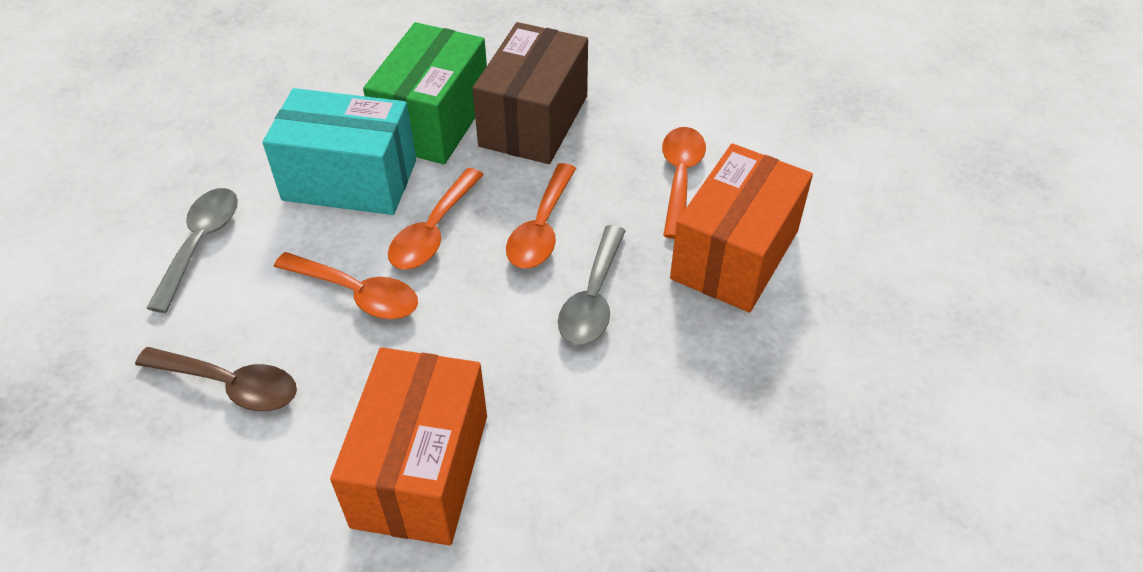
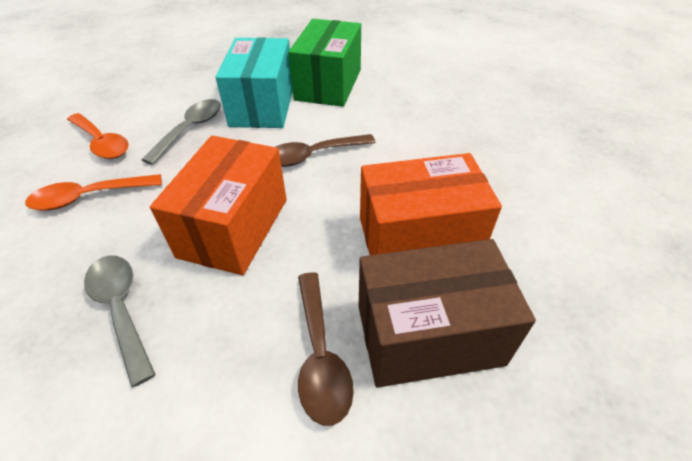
brown spoon: 1 -> 2
orange spoon: 4 -> 2

